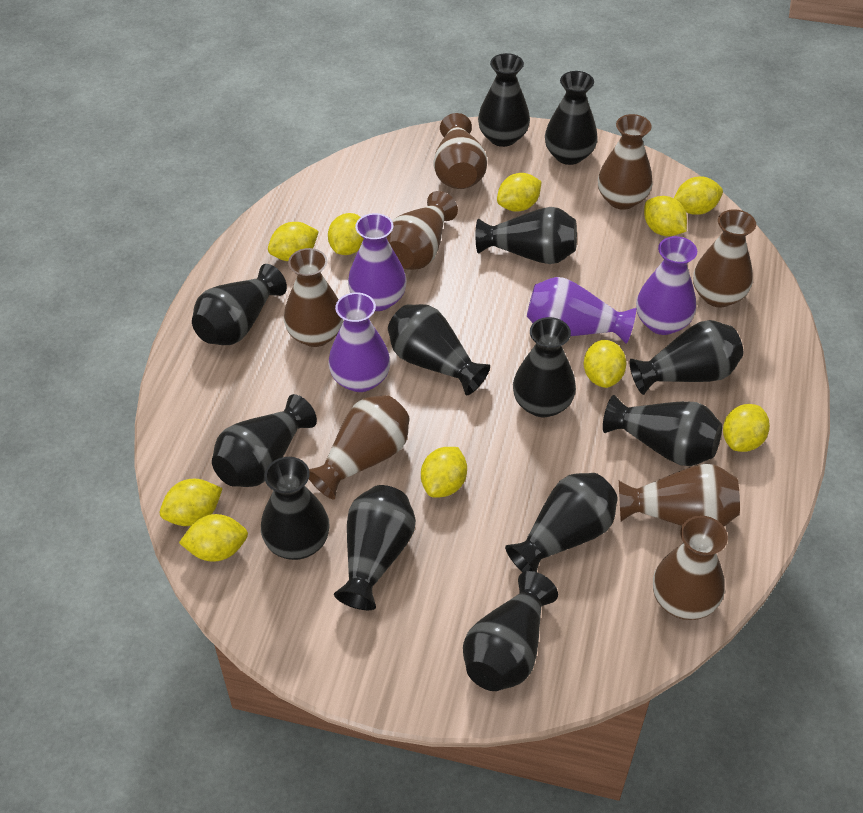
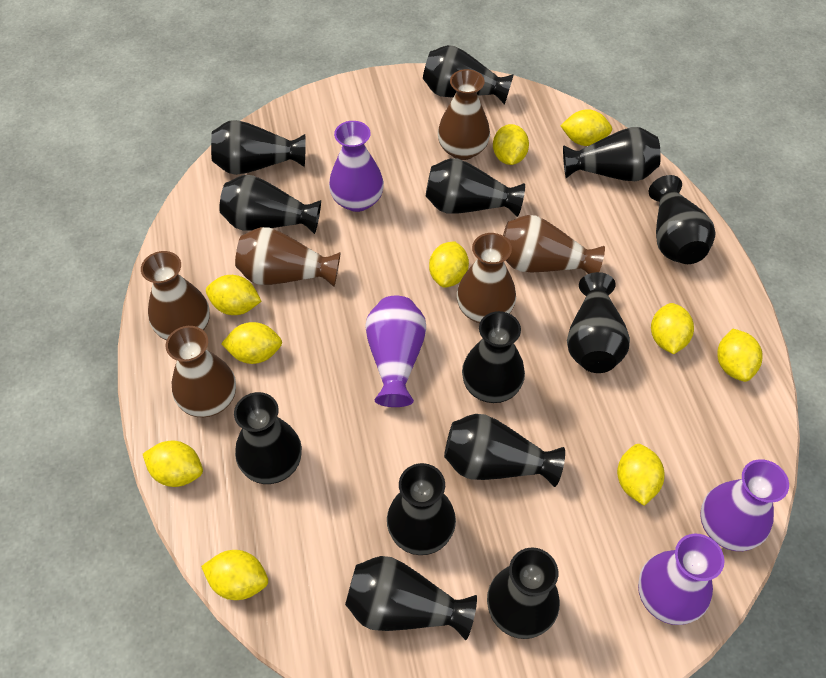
brown vase: 8 -> 6

